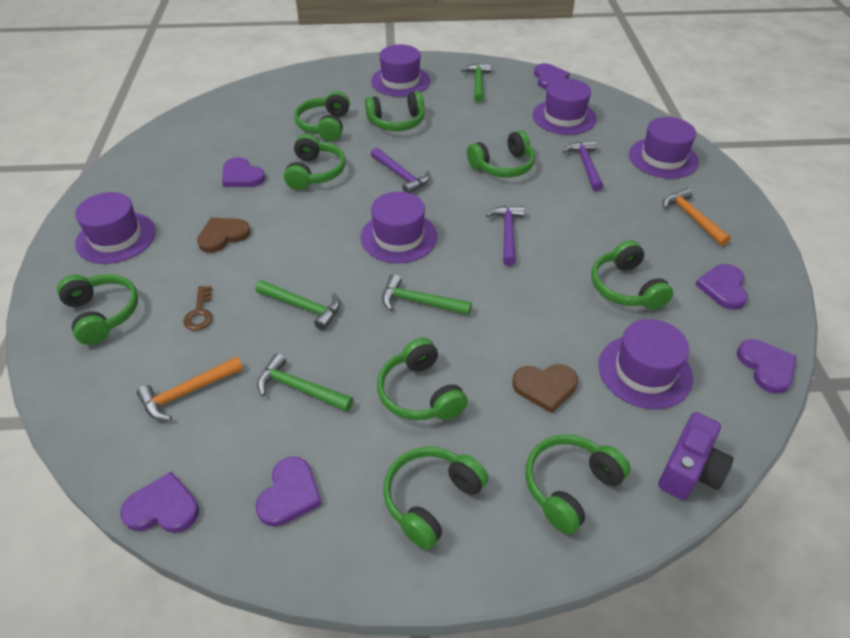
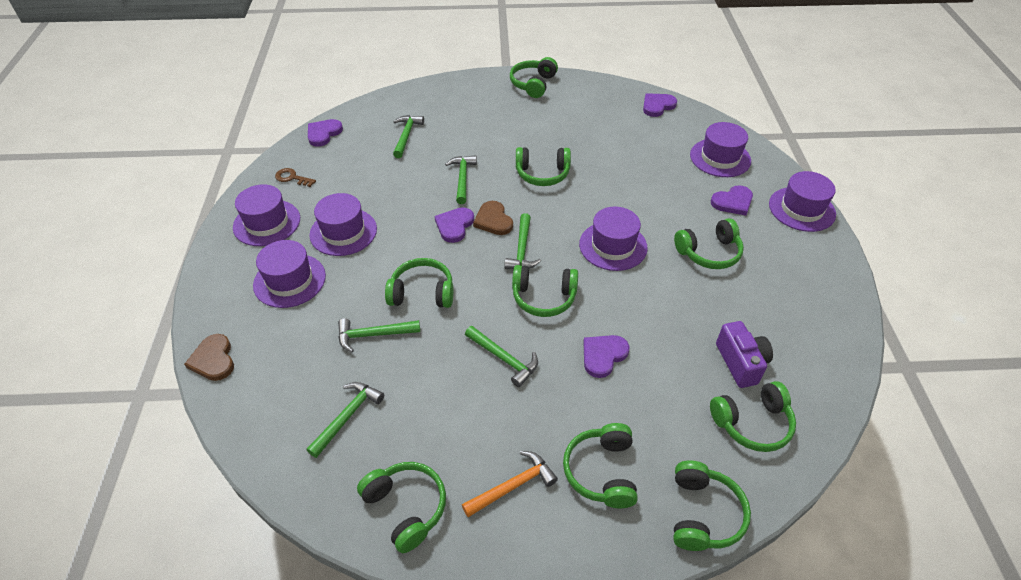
green hammer: 4 -> 6
orange hammer: 2 -> 1
purple hammer: 3 -> 0
purple heart: 6 -> 5

